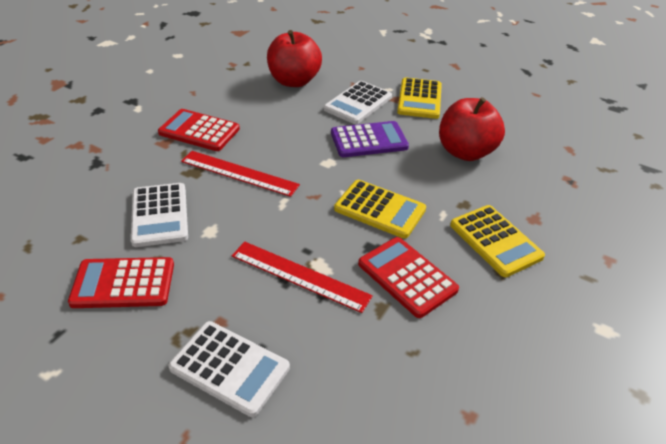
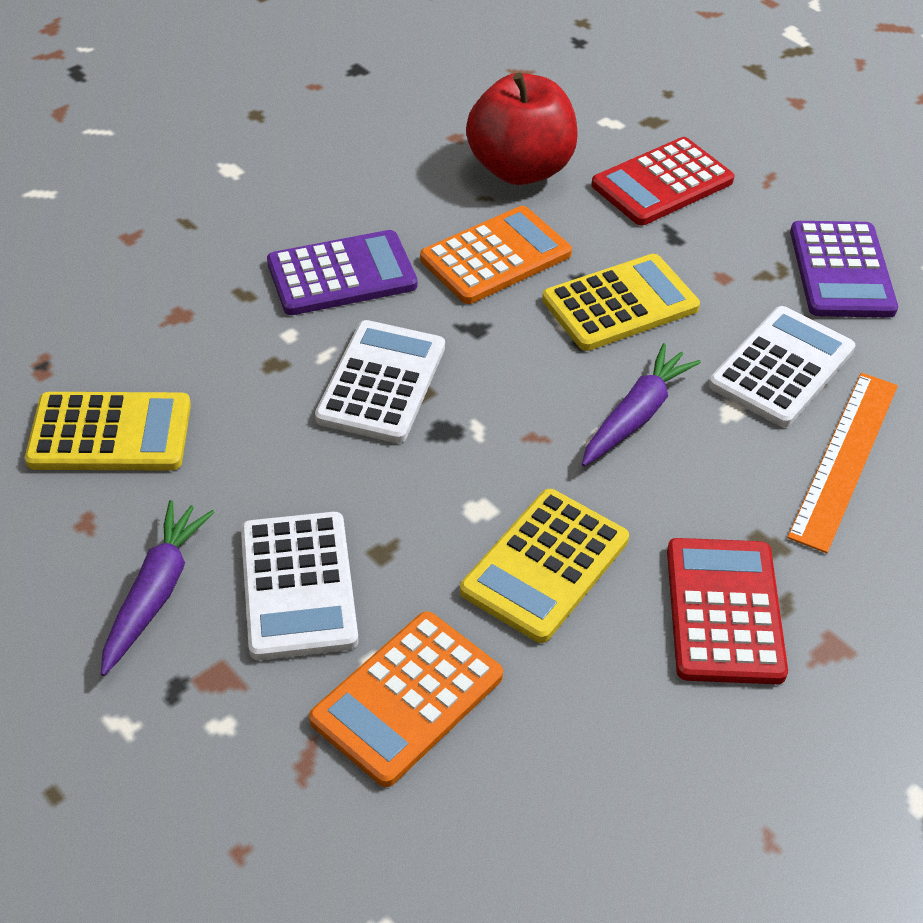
orange calculator: 0 -> 2
orange ruler: 0 -> 1
purple calculator: 1 -> 2
purple carrot: 0 -> 2
red apple: 2 -> 1
red calculator: 3 -> 2
red ruler: 2 -> 0

